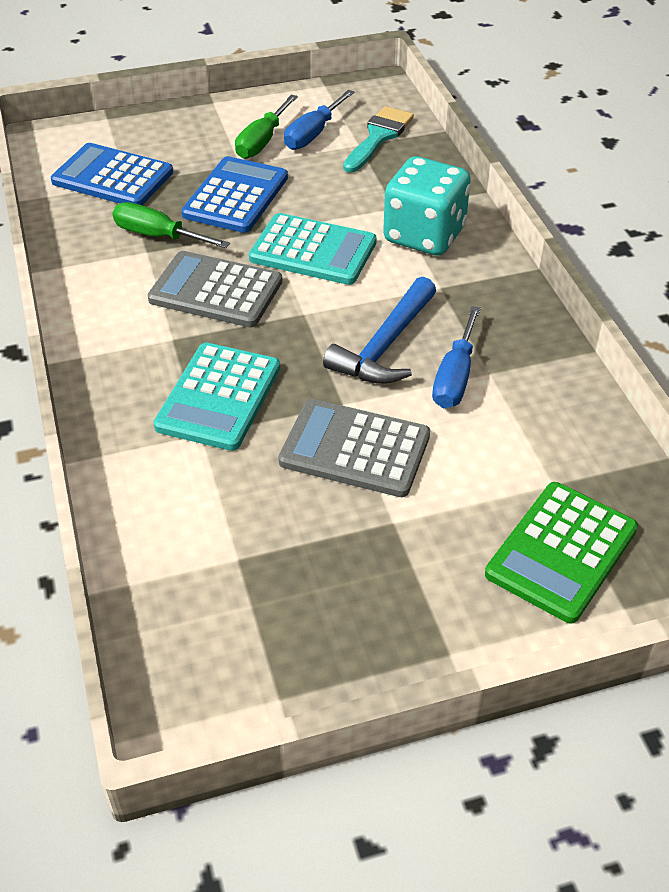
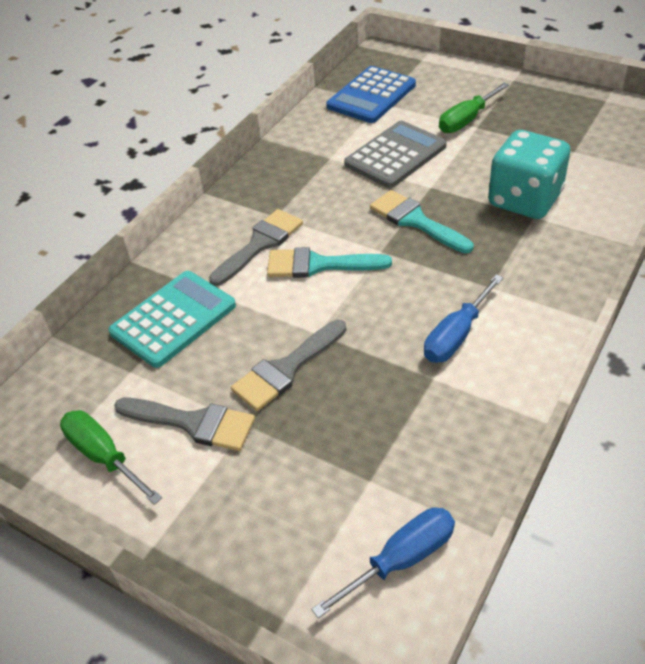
blue calculator: 2 -> 1
blue hammer: 1 -> 0
green calculator: 1 -> 0
grey brush: 0 -> 3
grey calculator: 2 -> 1
turquoise brush: 1 -> 2
turquoise calculator: 2 -> 1

